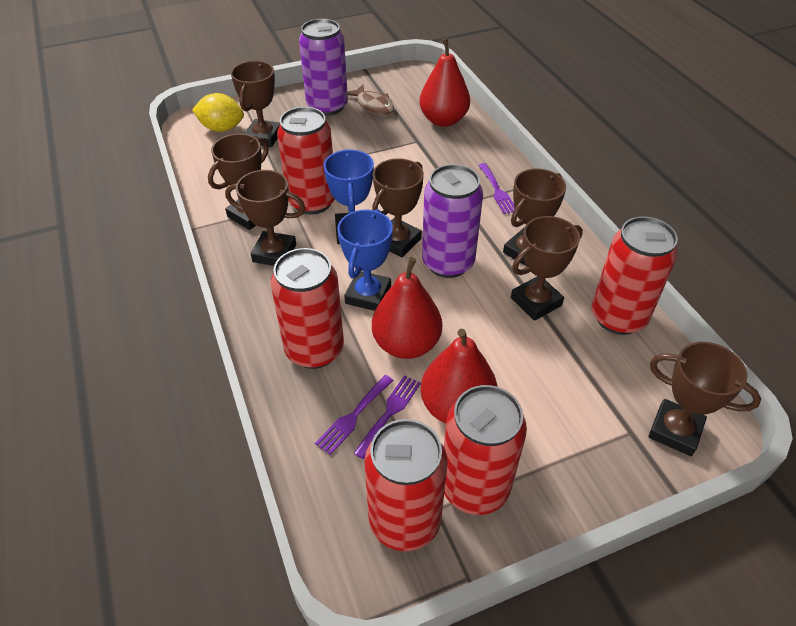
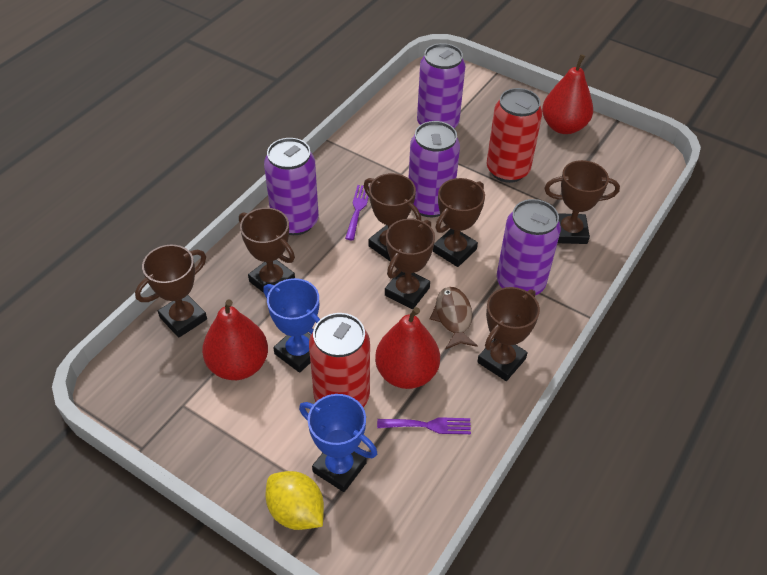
purple can: 2 -> 4
purple fork: 3 -> 2
red can: 5 -> 2

